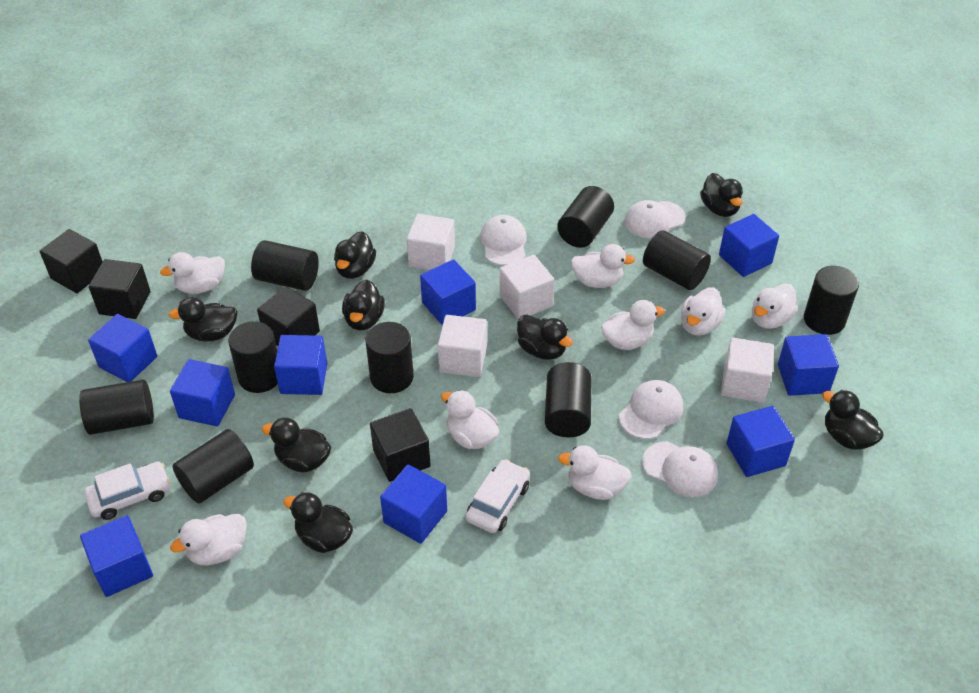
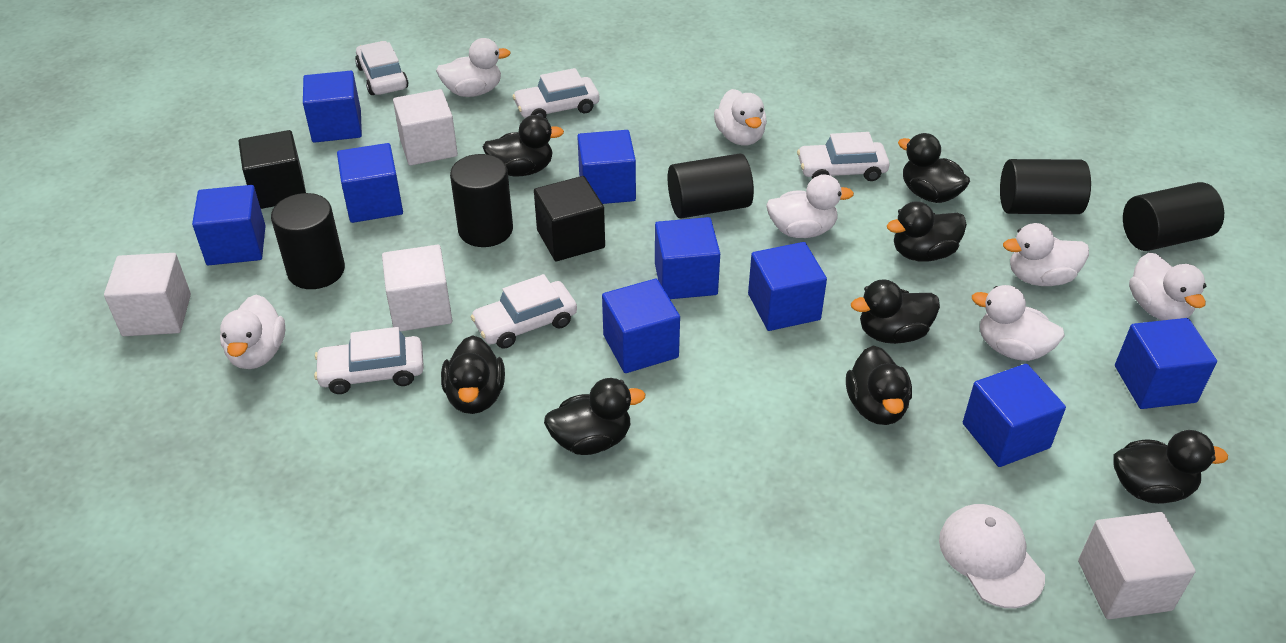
black cube: 4 -> 2
black cylinder: 9 -> 5
white cap: 4 -> 1
white car: 2 -> 5
white duck: 8 -> 7

